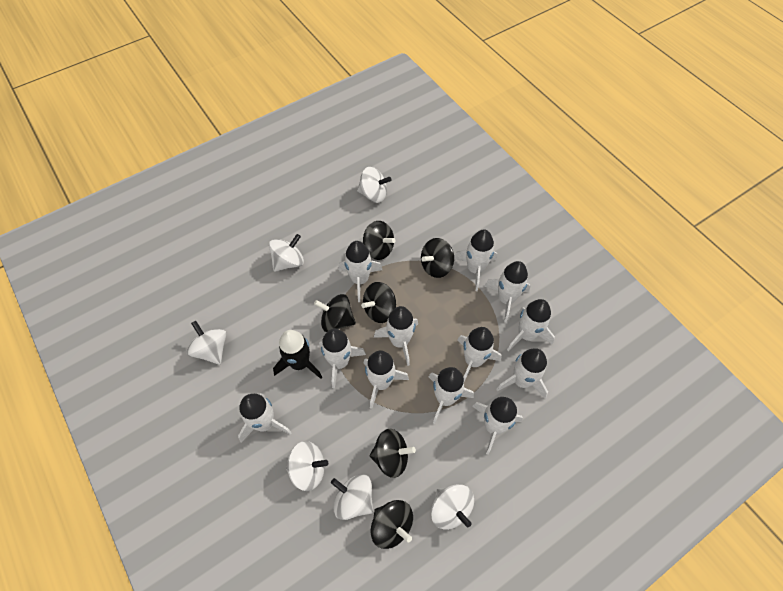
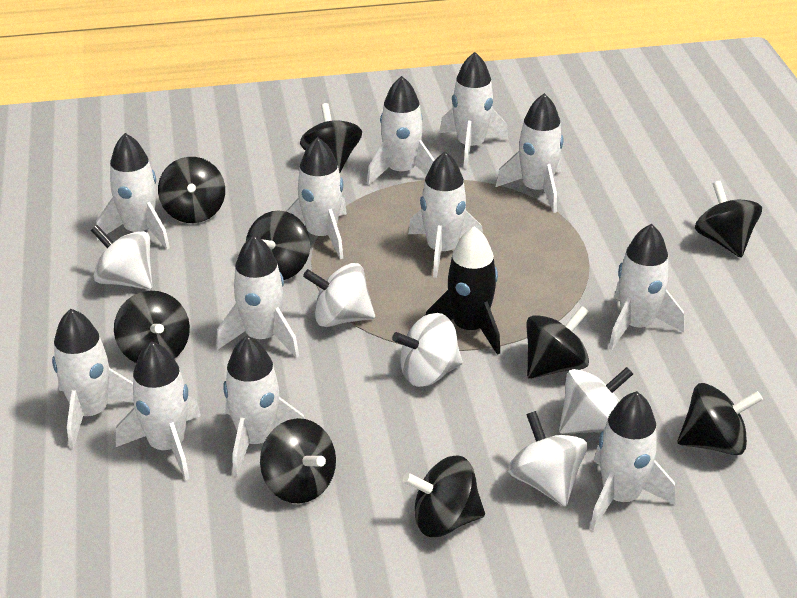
black spinning top: 6 -> 9
white spinning top: 6 -> 5

